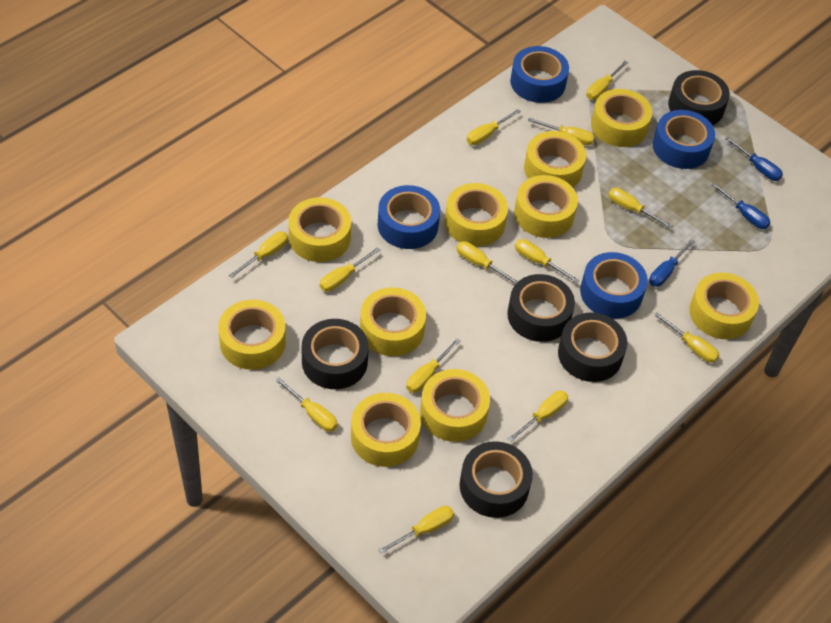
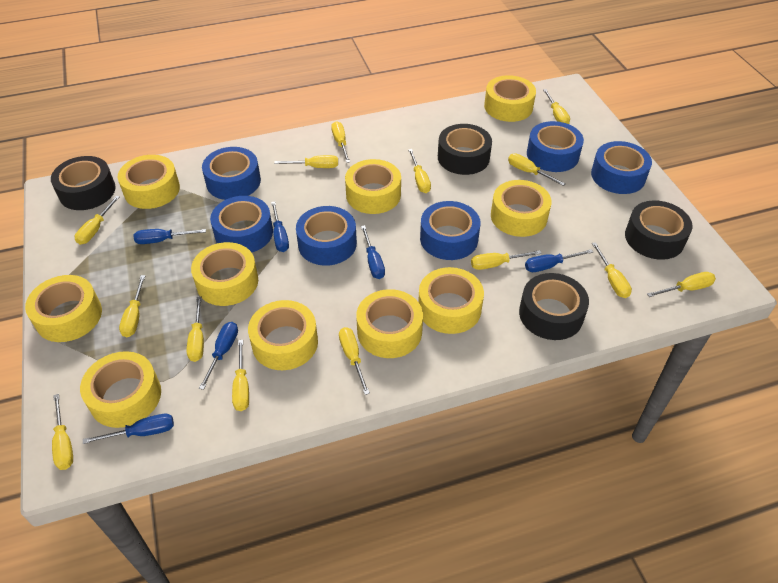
black tape: 5 -> 4
blue screwdriver: 3 -> 6
blue tape: 4 -> 6
yellow screwdriver: 13 -> 14

